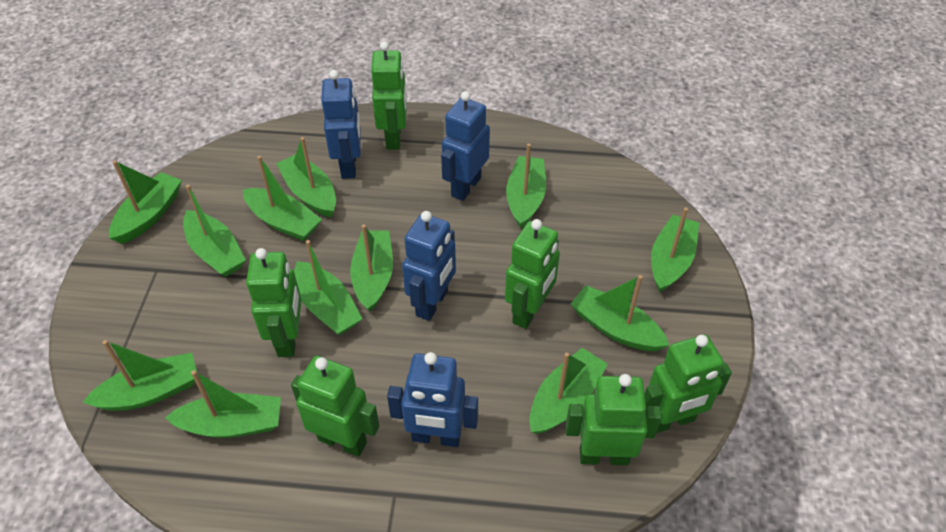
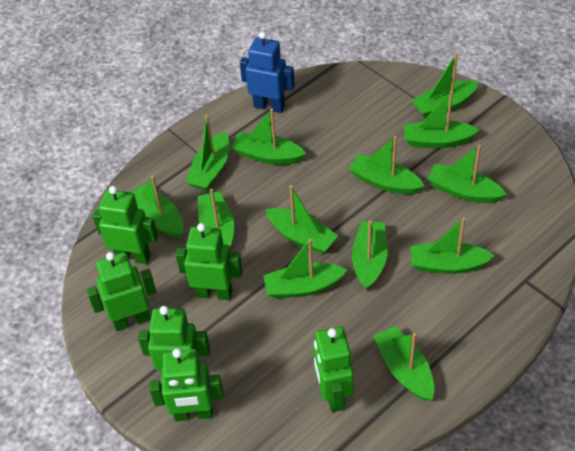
blue robot: 4 -> 1
green boat: 12 -> 13

